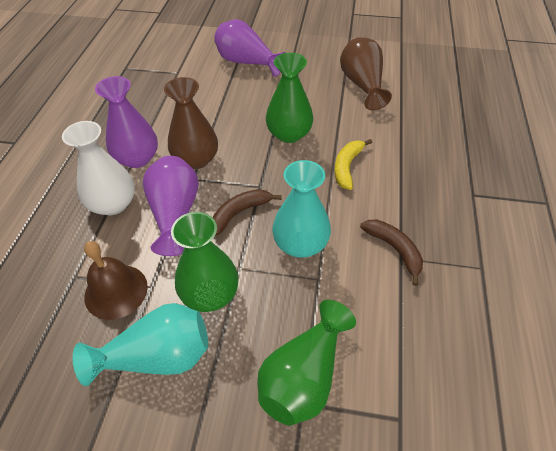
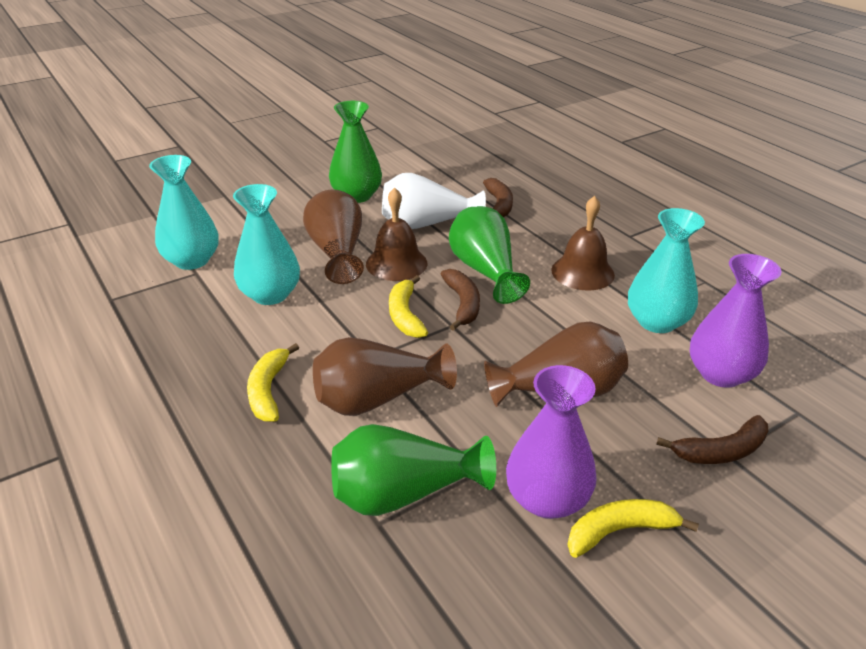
brown banana: 2 -> 3
brown bell: 1 -> 2
brown vase: 2 -> 3
purple vase: 3 -> 2
turquoise vase: 2 -> 3
yellow banana: 1 -> 3

